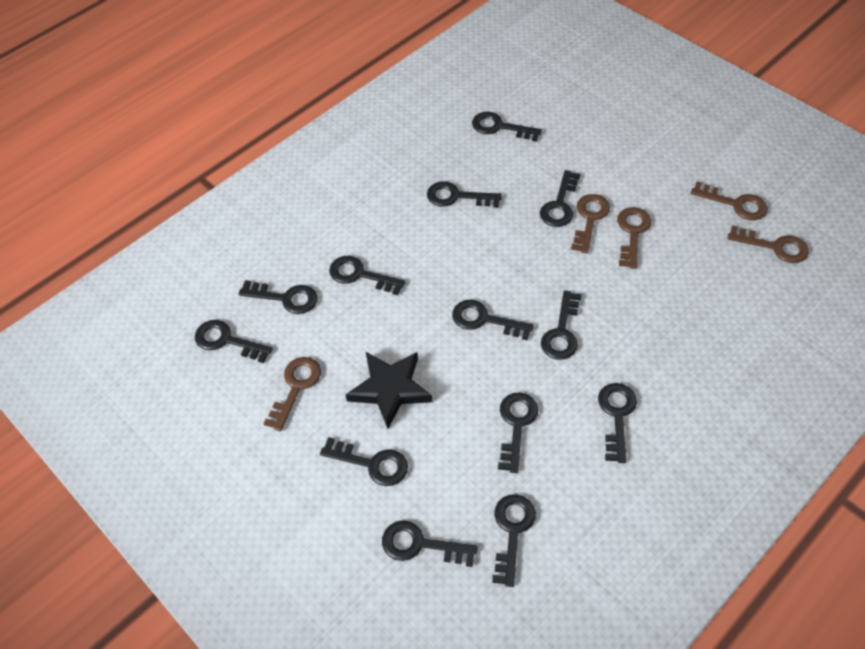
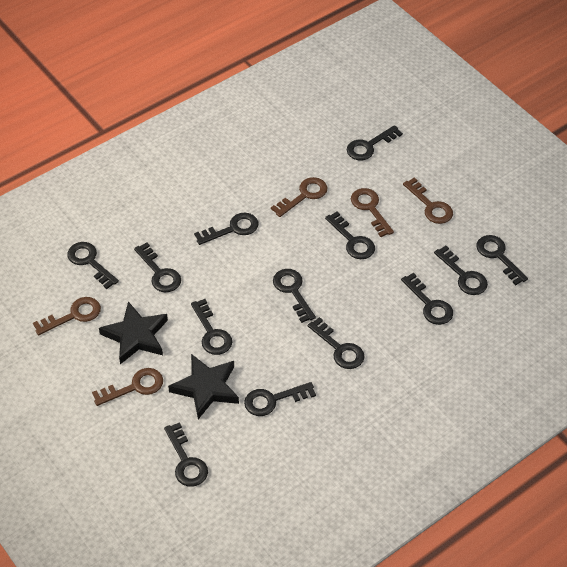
black star: 1 -> 2

